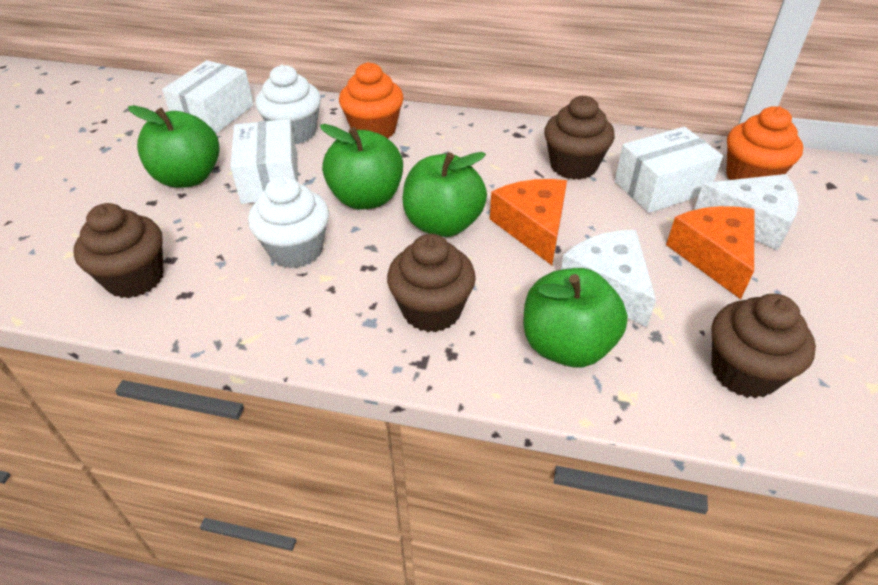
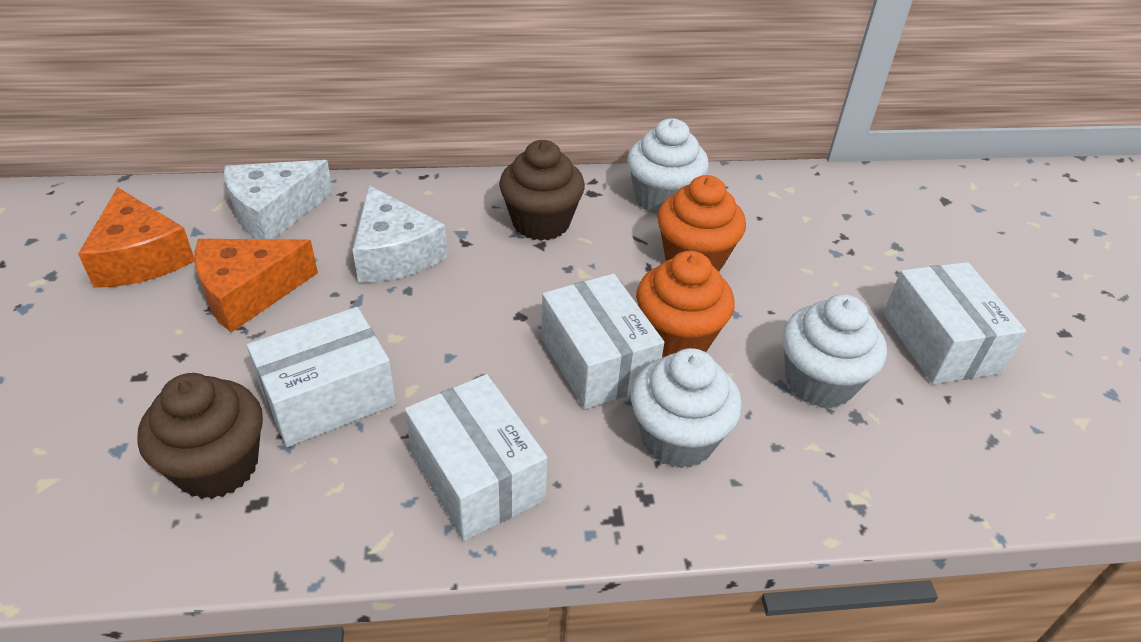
brown cupcake: 4 -> 2
green apple: 4 -> 0
white box: 3 -> 4
white cupcake: 2 -> 3

